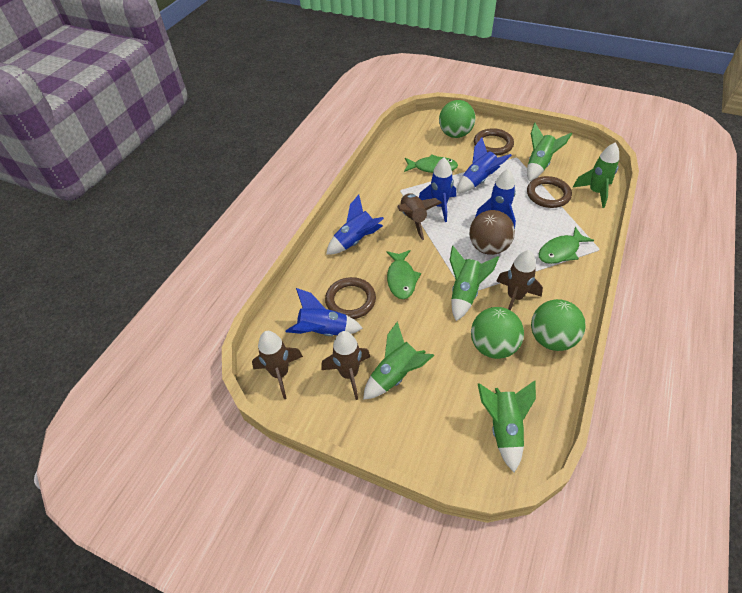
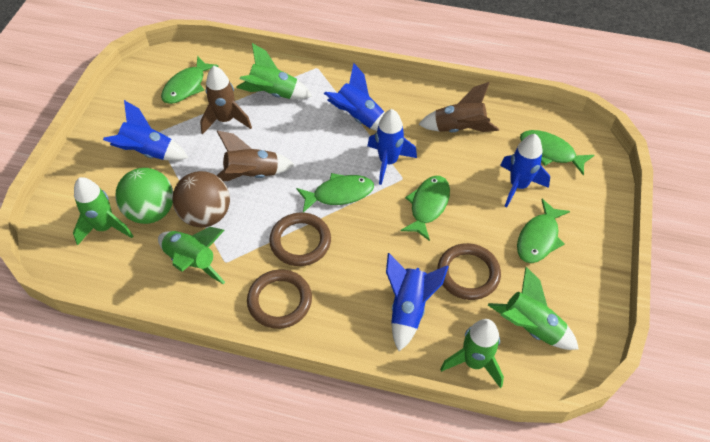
brown rocket: 4 -> 3
green ball: 3 -> 1
green fish: 3 -> 5

